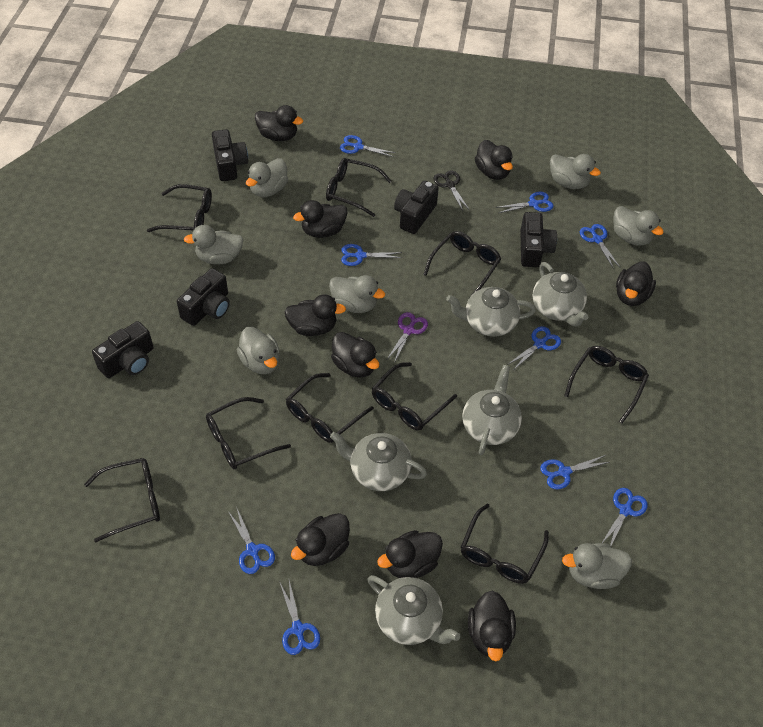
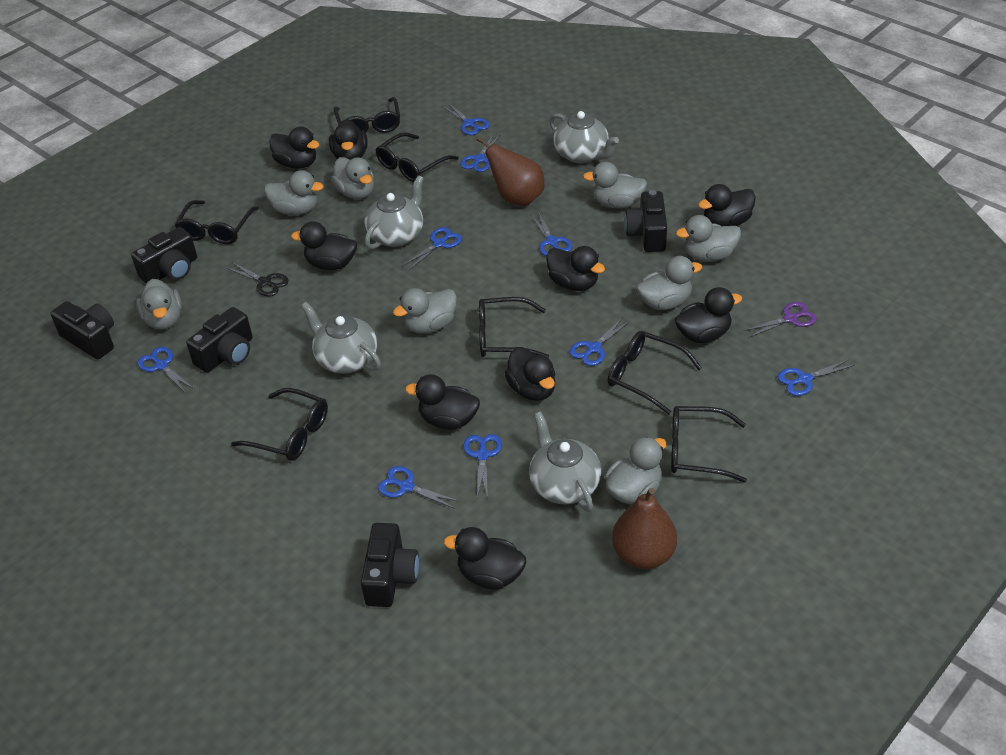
black glasses: 9 -> 7
brown pear: 0 -> 2
grey duck: 7 -> 8
grey teapot: 5 -> 4

